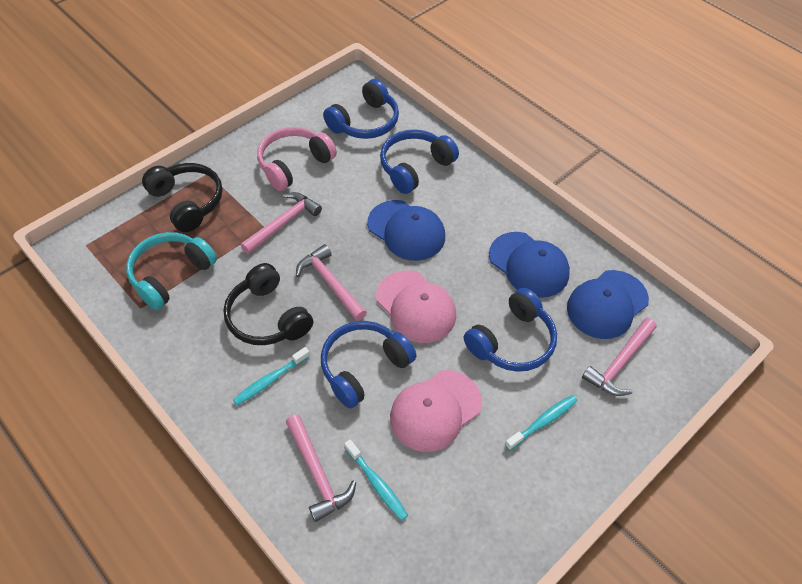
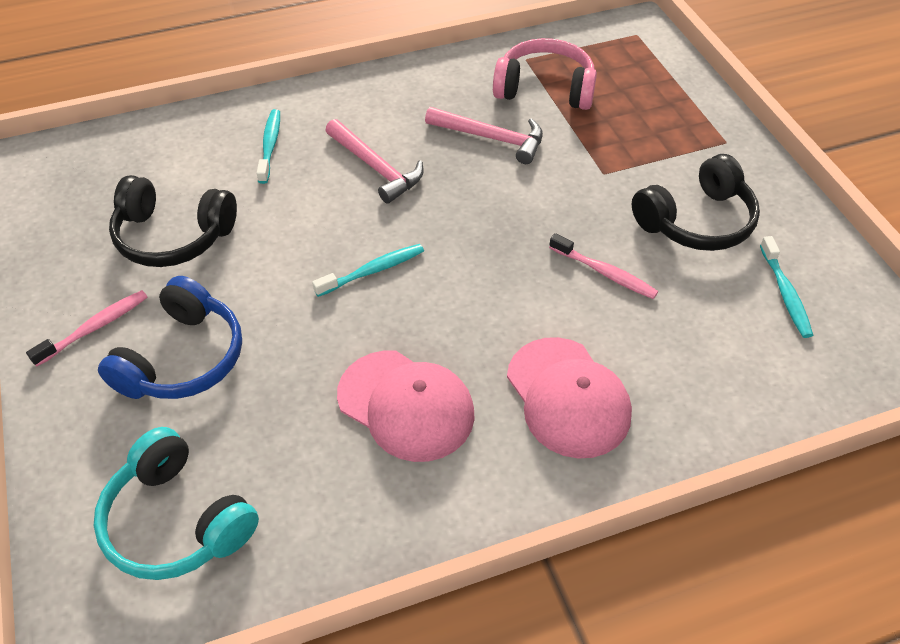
blue cap: 3 -> 0
blue headphones: 4 -> 1
pink hammer: 4 -> 2
pink toothbrush: 0 -> 2

